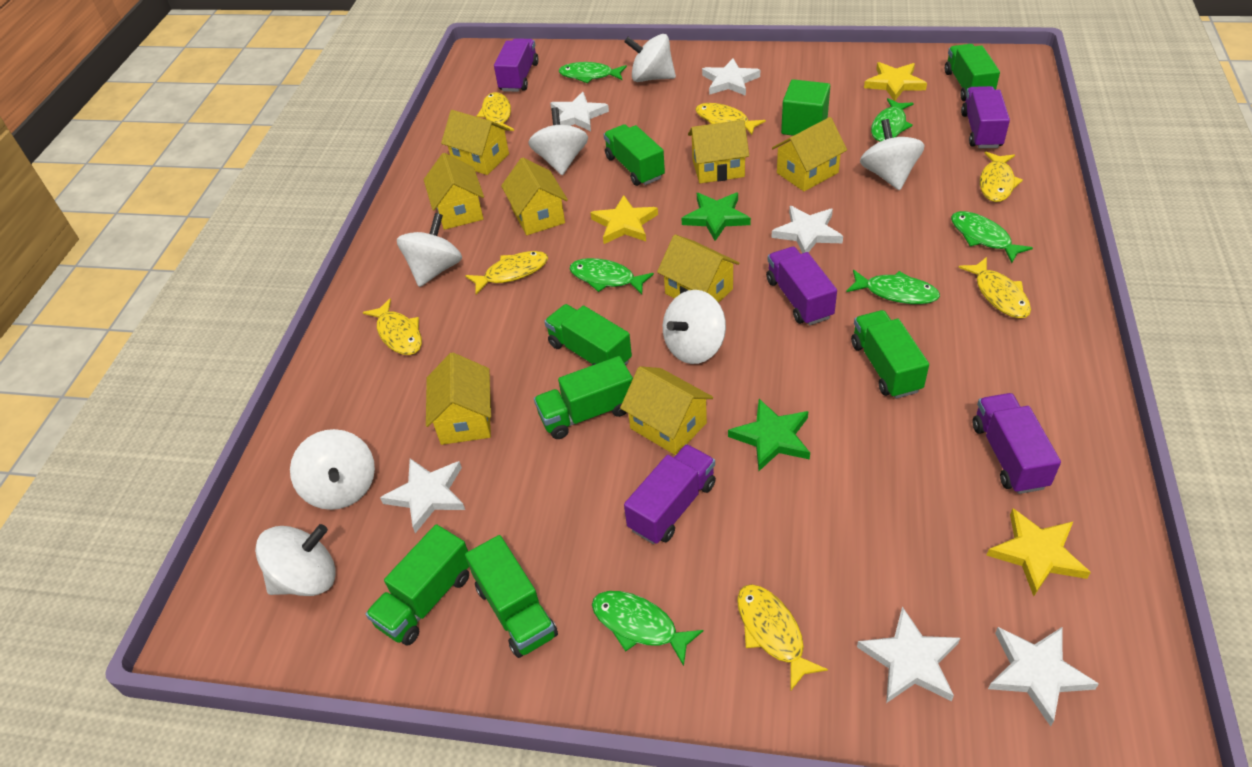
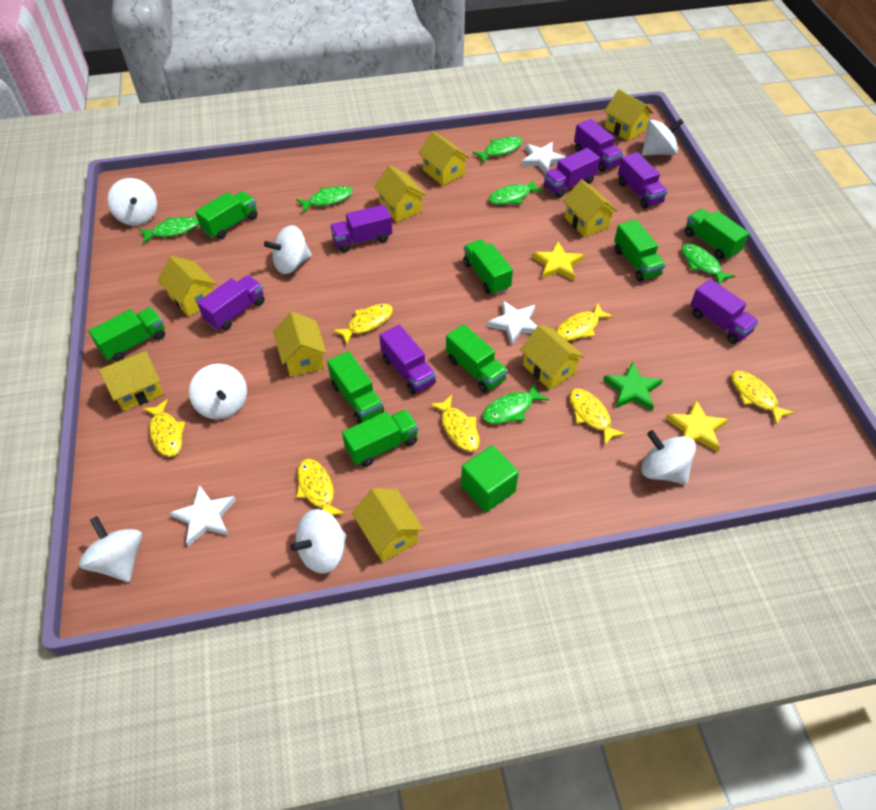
green star: 2 -> 1
green truck: 7 -> 8
purple truck: 5 -> 7
white star: 6 -> 3
yellow house: 8 -> 9
yellow star: 3 -> 2

